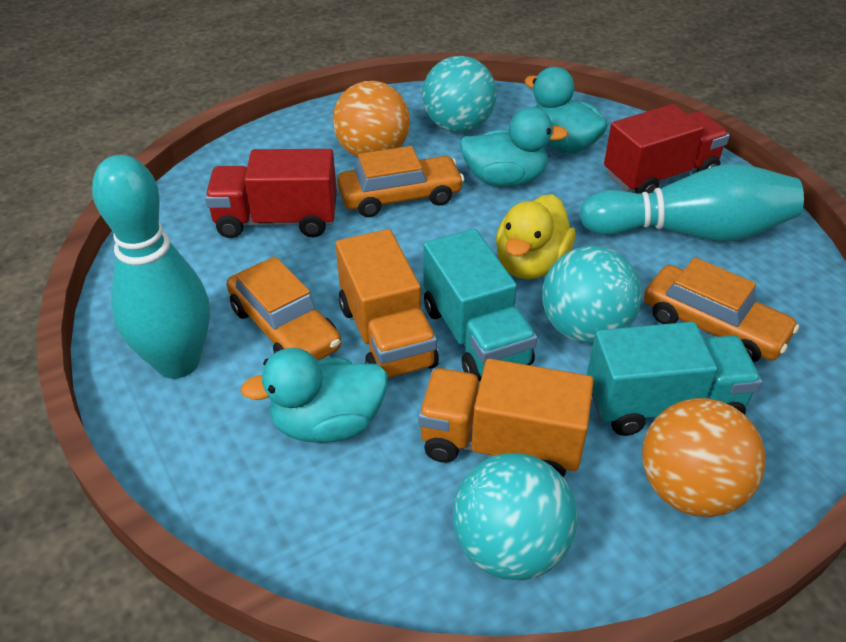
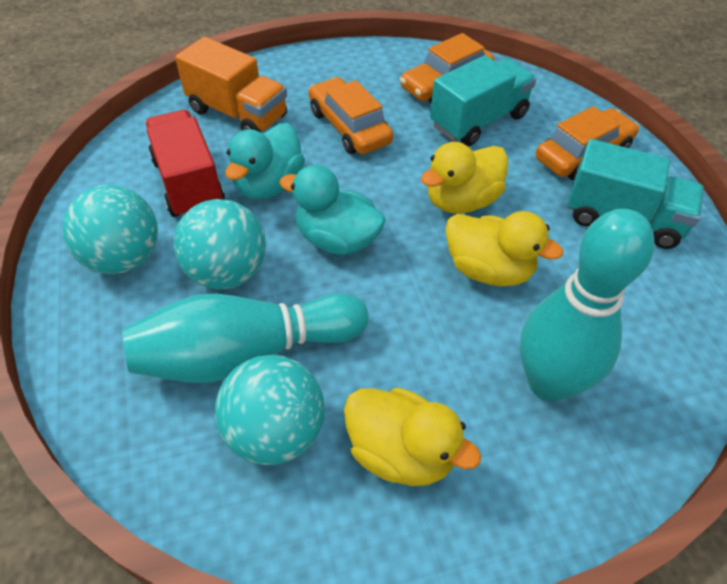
orange ball: 2 -> 0
orange truck: 2 -> 1
red truck: 2 -> 1
turquoise duck: 3 -> 2
yellow duck: 1 -> 3

